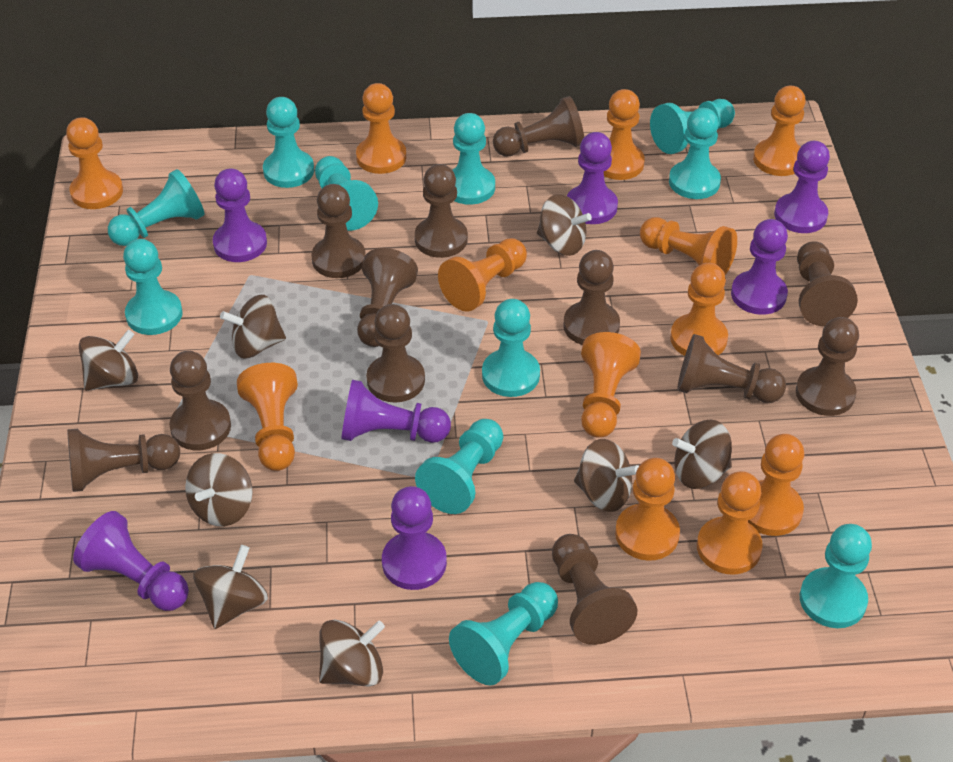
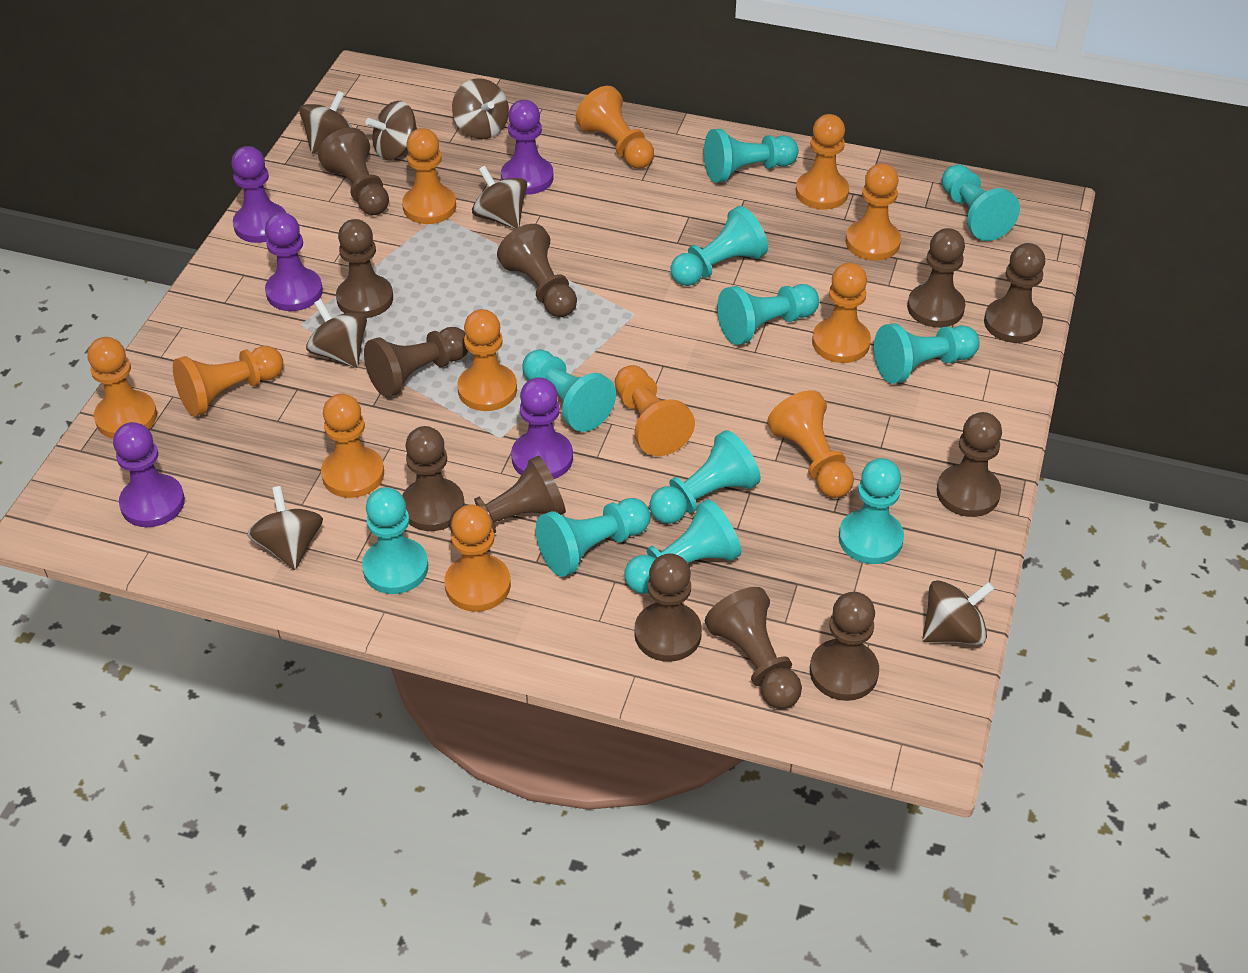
brown spinning top: 8 -> 7
purple pawn: 7 -> 5

